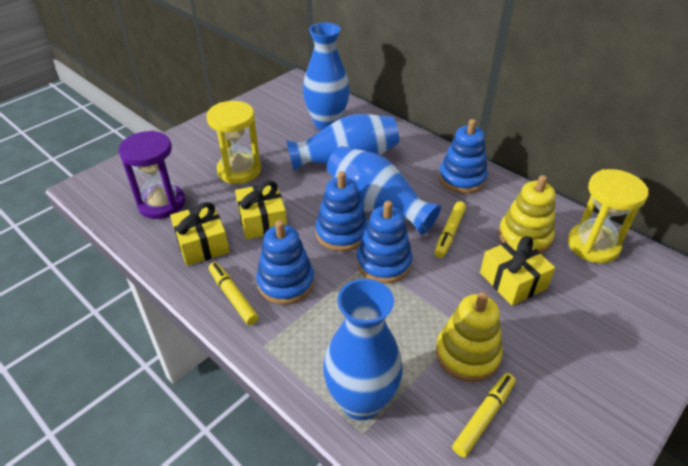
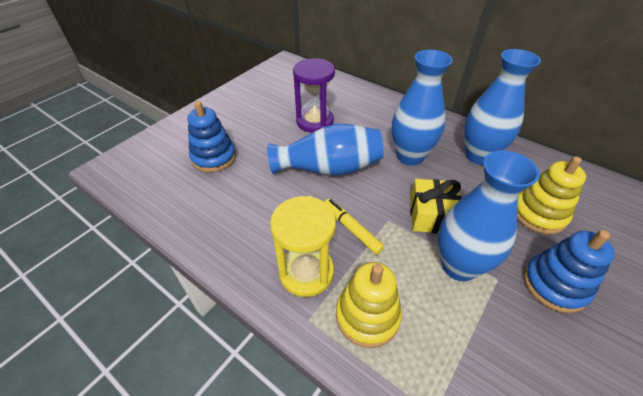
blue stacking toy: 4 -> 2
yellow gift: 3 -> 1
yellow hourglass: 2 -> 1
yellow marker: 3 -> 1

